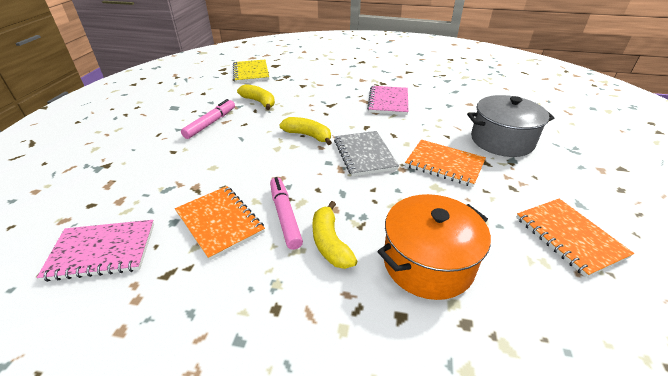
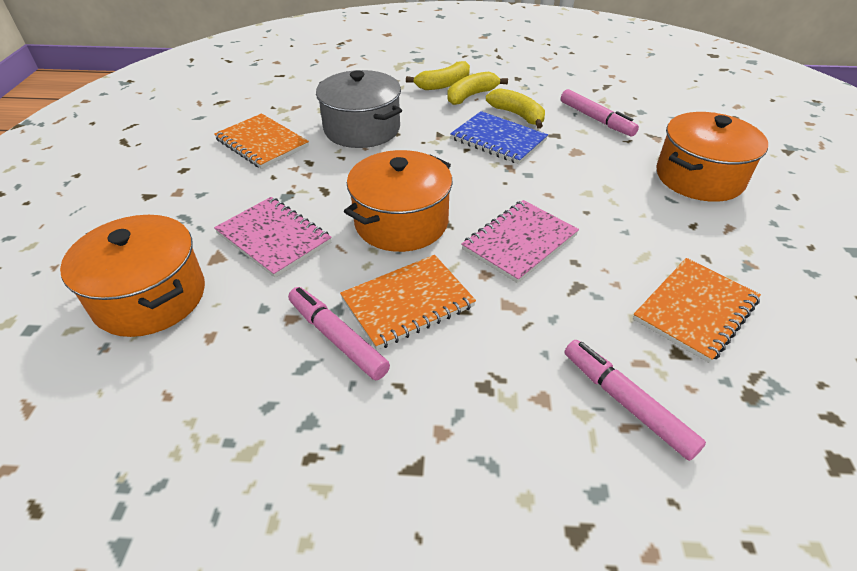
blue notebook: 0 -> 1
grey notebook: 1 -> 0
orange pot: 1 -> 3
pink marker: 2 -> 3
yellow notebook: 1 -> 0

